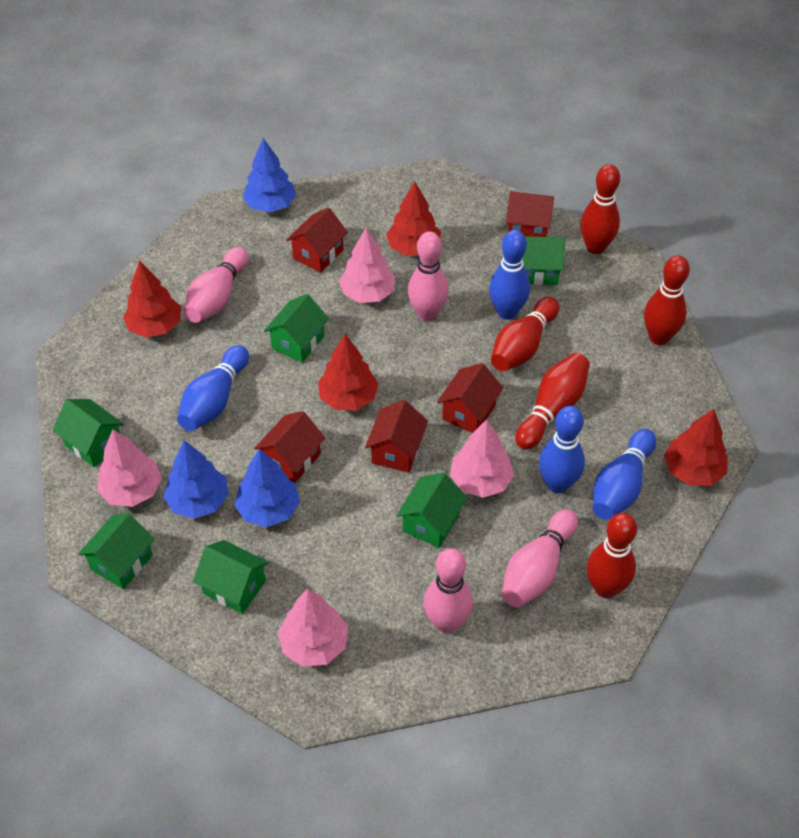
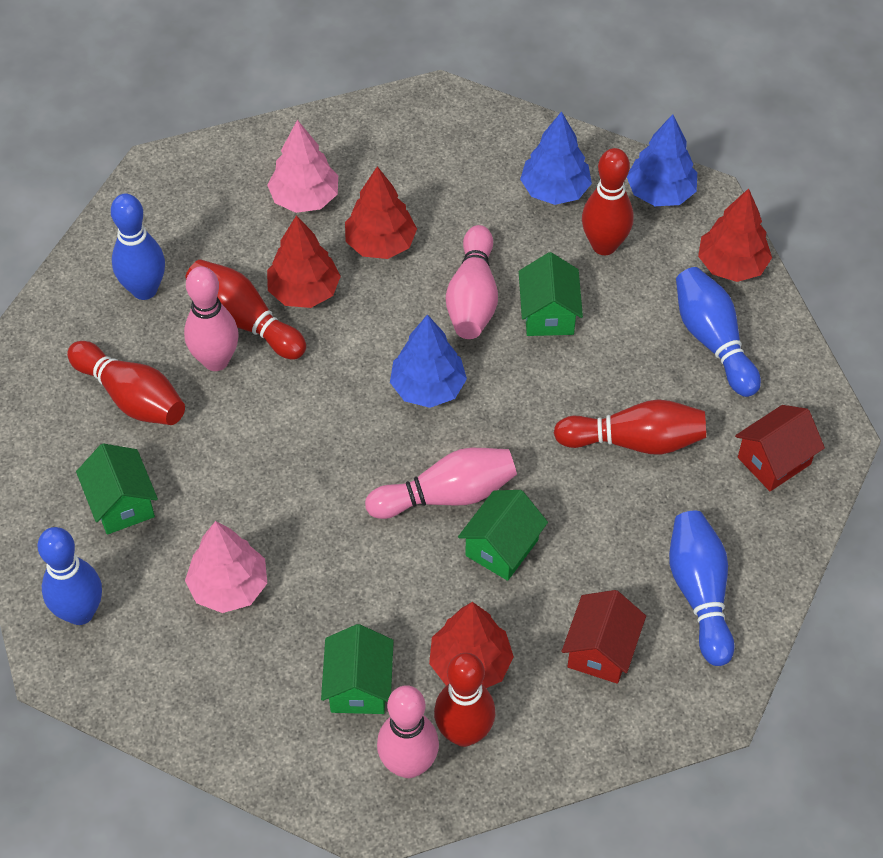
green house: 6 -> 4
pink tree: 4 -> 2
red house: 5 -> 2

